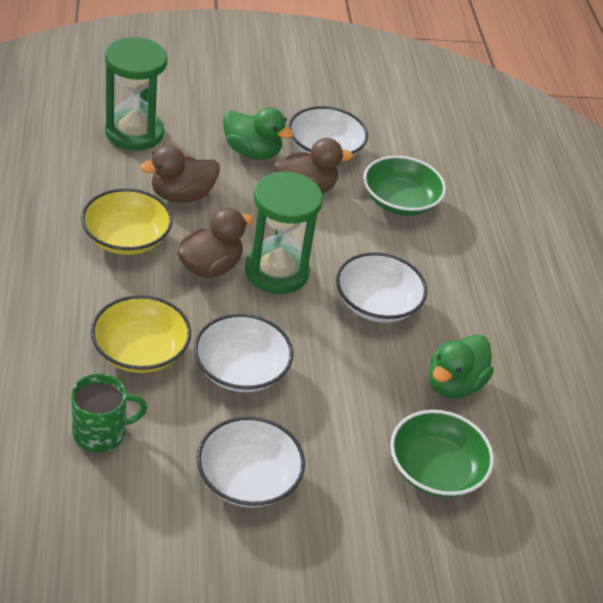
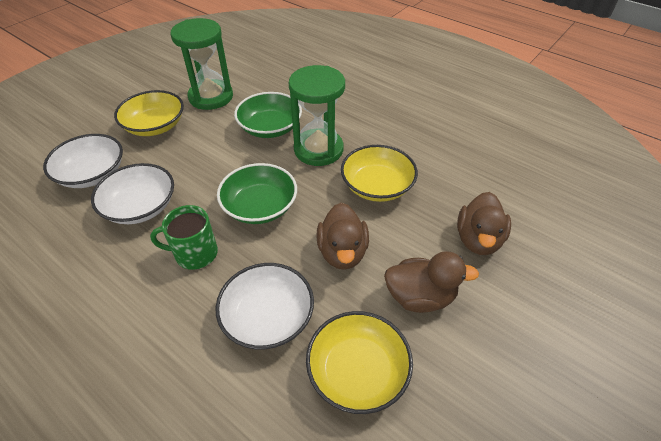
green duck: 2 -> 0
white bowl: 4 -> 3
yellow bowl: 2 -> 3

